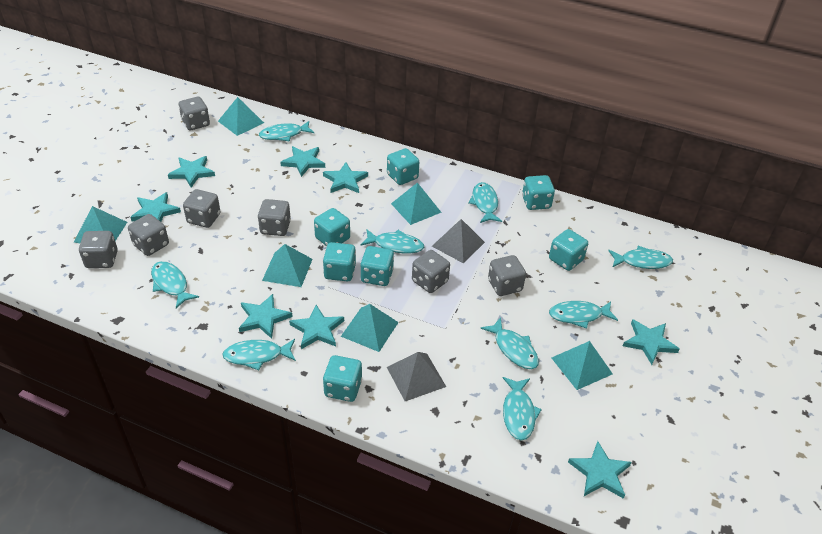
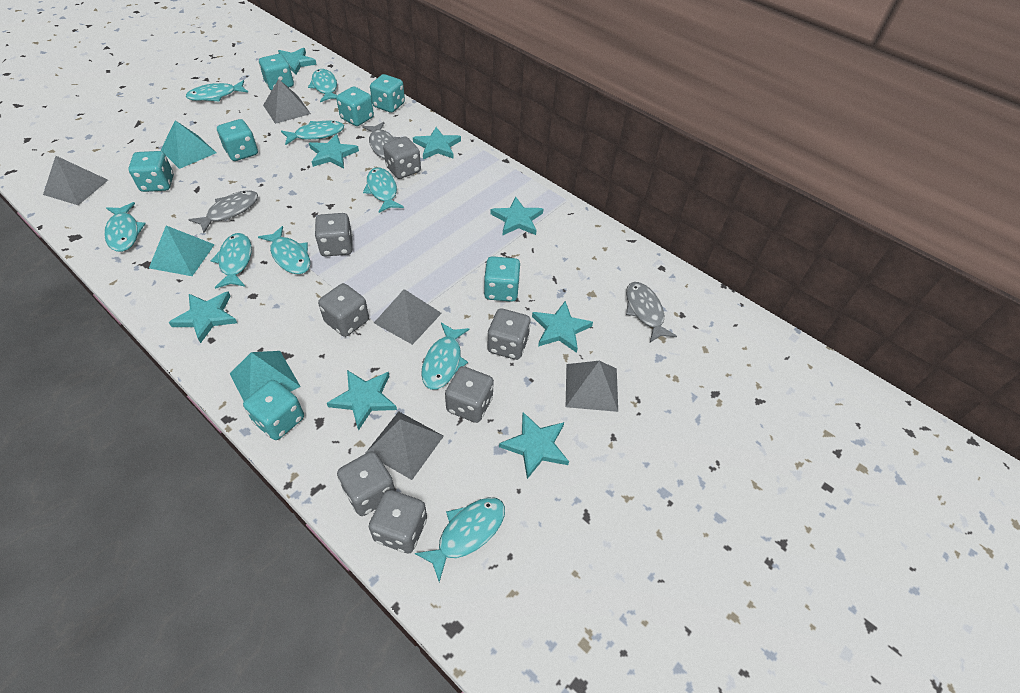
grey fish: 0 -> 3
grey pyramid: 2 -> 5
turquoise pyramid: 6 -> 3

